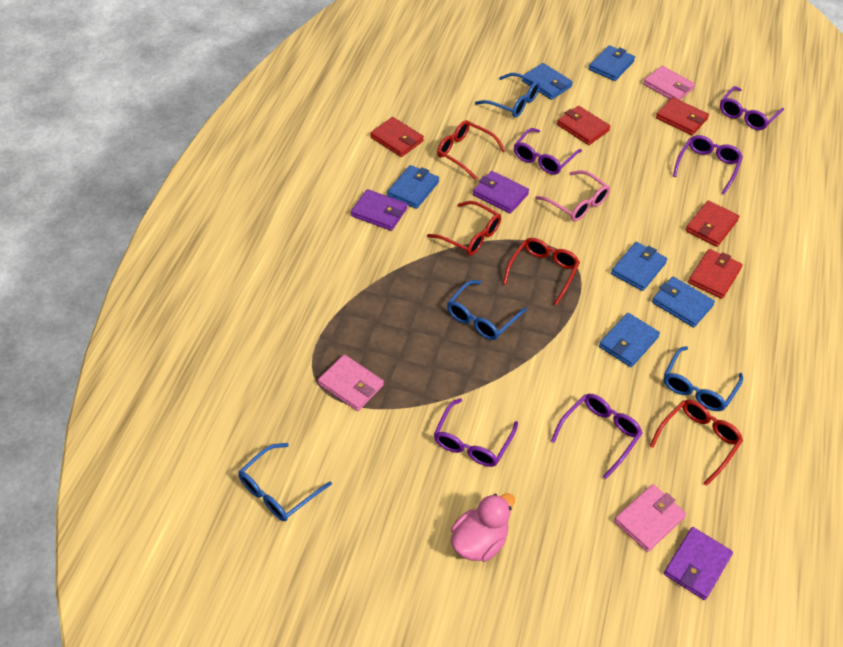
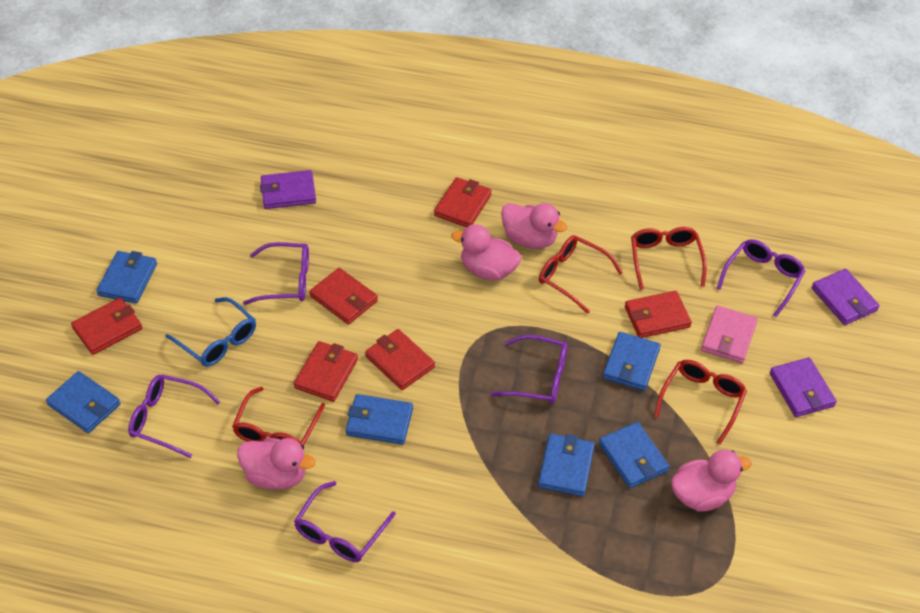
blue glasses: 4 -> 1
pink duck: 1 -> 4
pink glasses: 1 -> 0
pink wallet: 3 -> 1
red wallet: 5 -> 6

